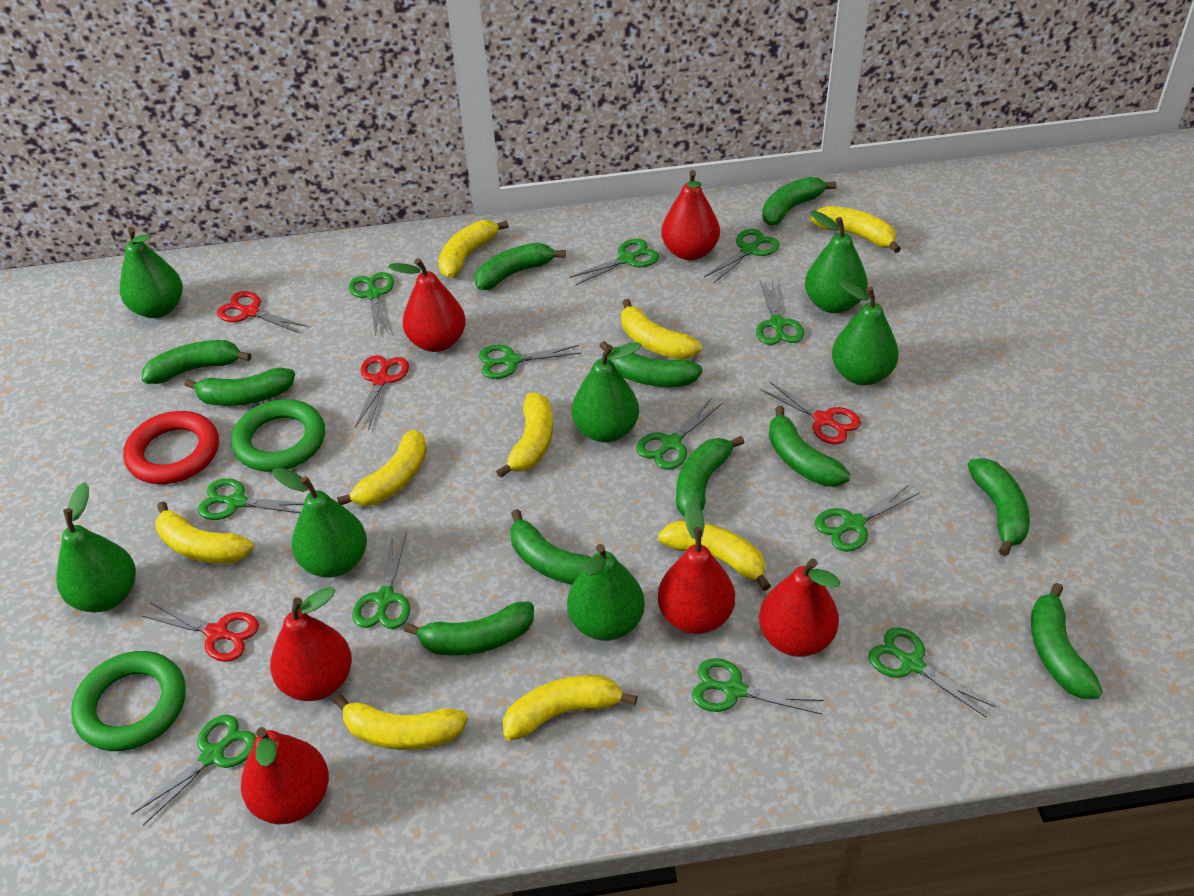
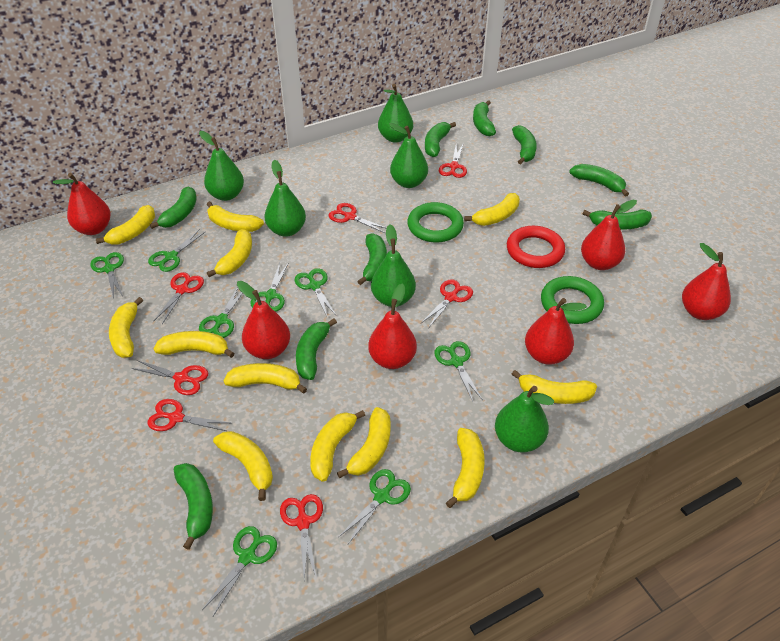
green banana: 11 -> 9
green pear: 7 -> 6
green scissors: 12 -> 8
red scissors: 4 -> 7
yellow banana: 9 -> 12

